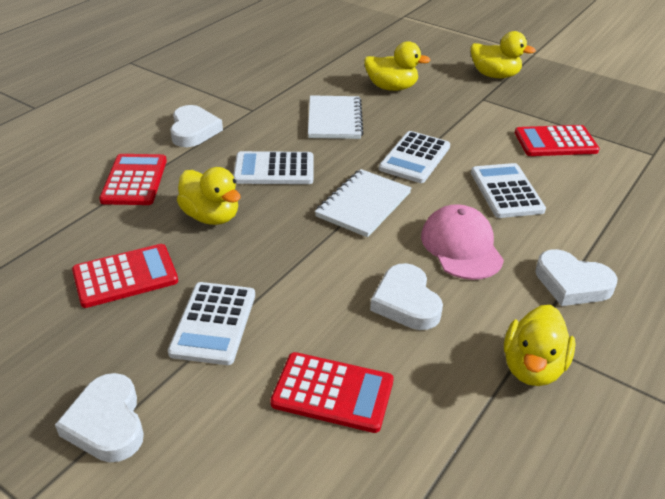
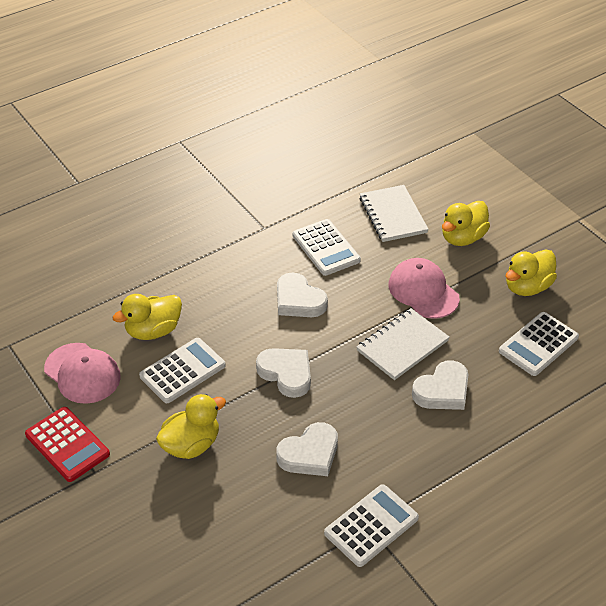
pink cap: 1 -> 2
red calculator: 4 -> 1

